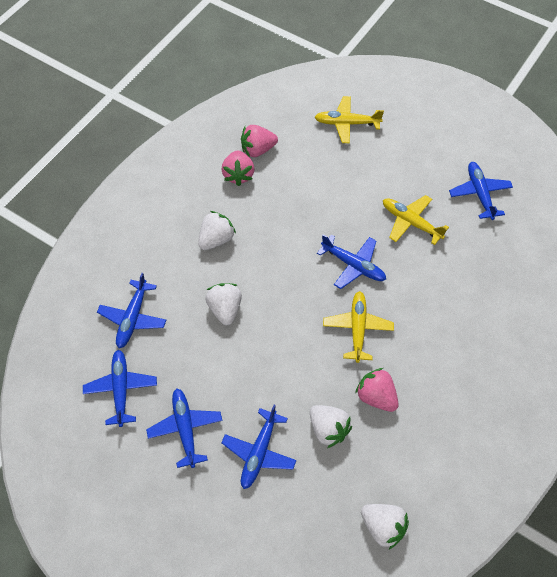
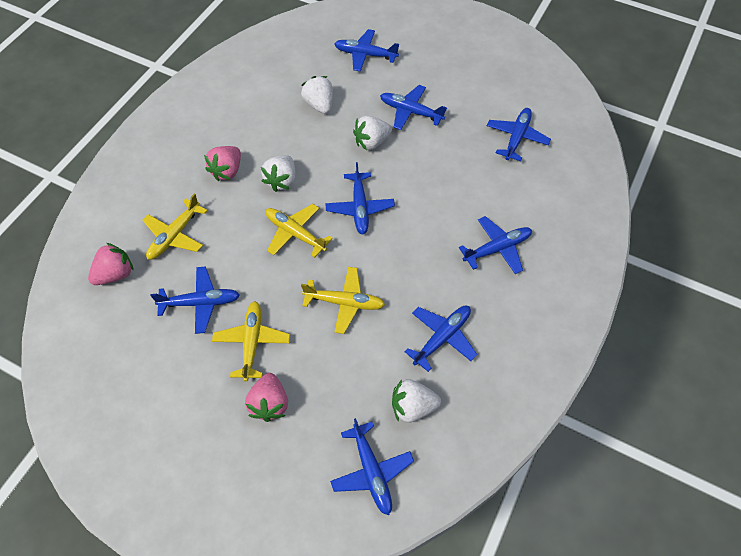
blue plane: 6 -> 8
yellow plane: 3 -> 4

